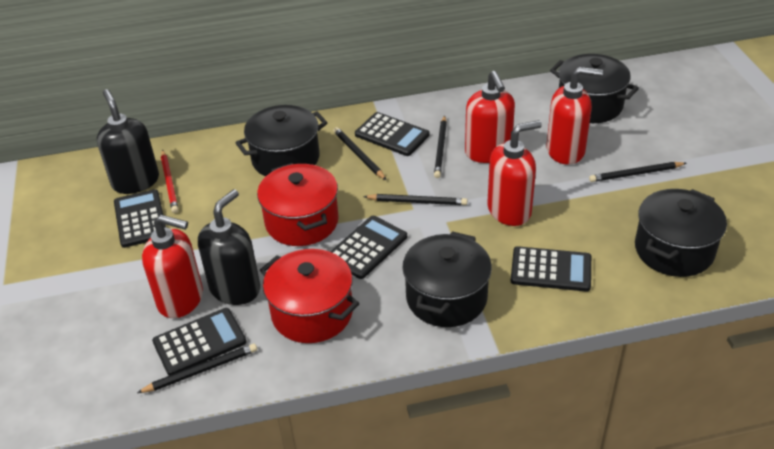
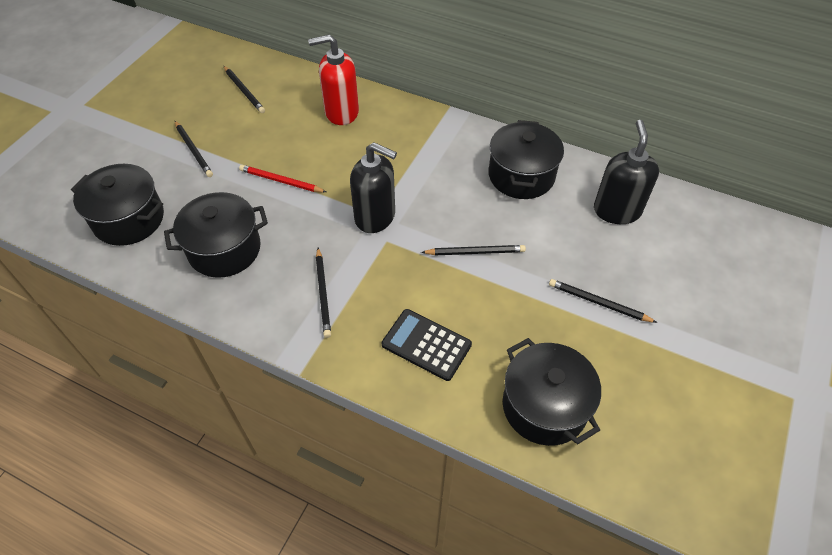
black calculator: 5 -> 1
red pot: 2 -> 0
red soap dispenser: 4 -> 1

